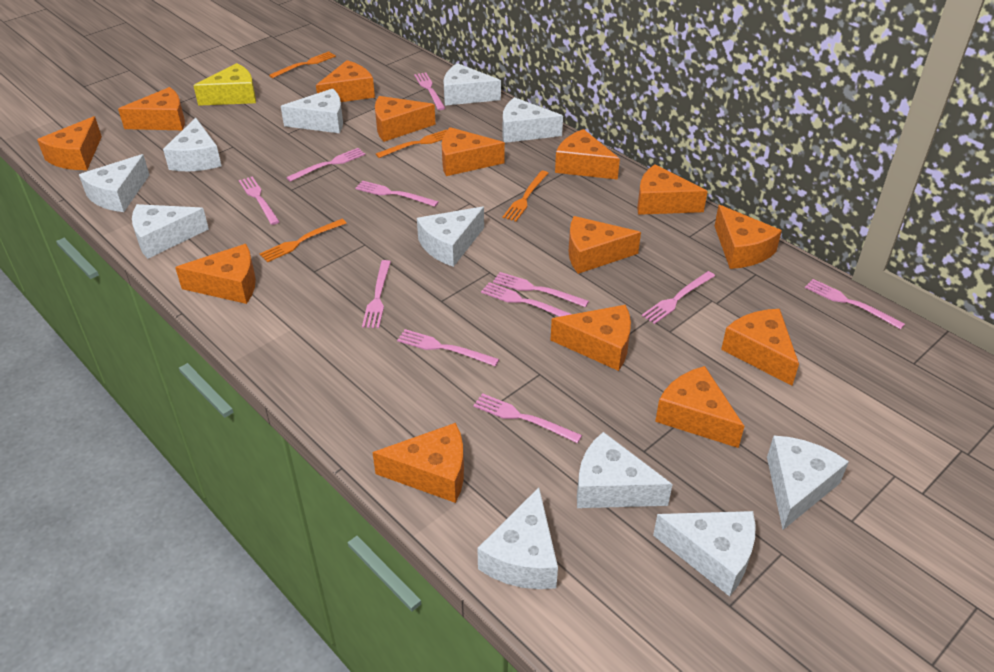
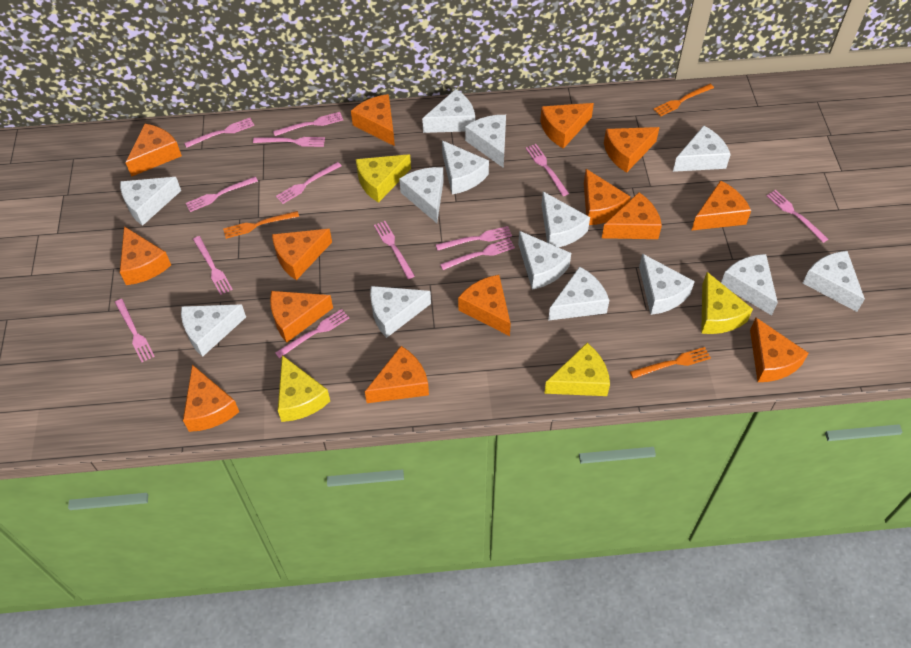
orange fork: 4 -> 3
pink fork: 11 -> 13
white cheese: 11 -> 14
yellow cheese: 1 -> 4

